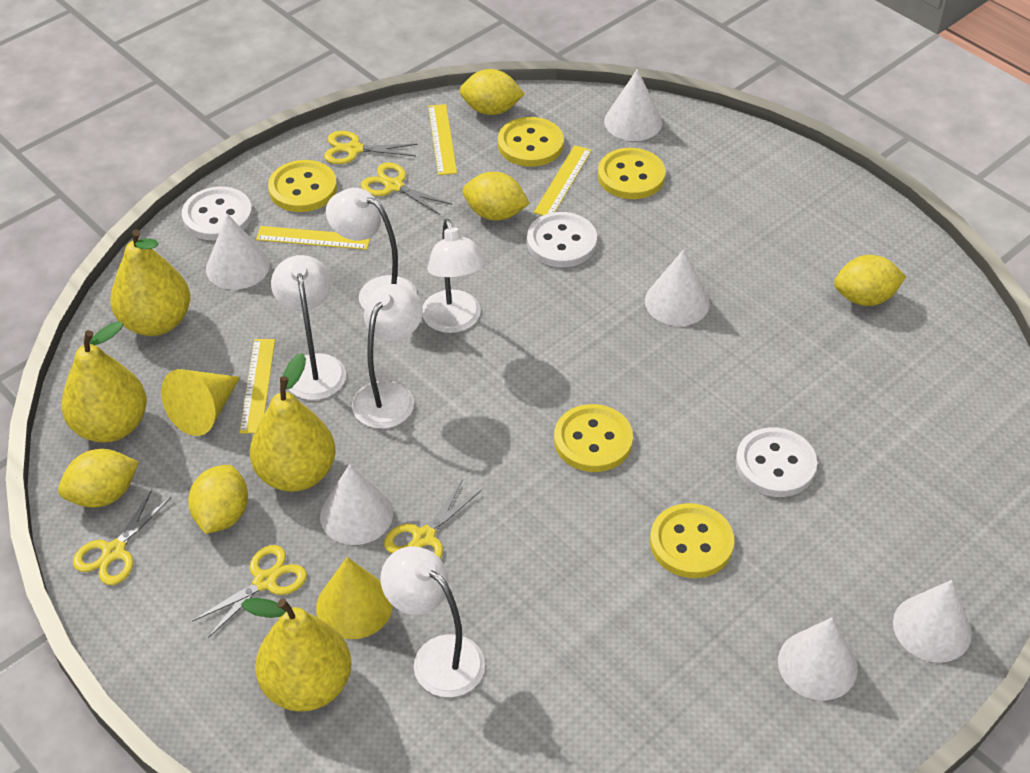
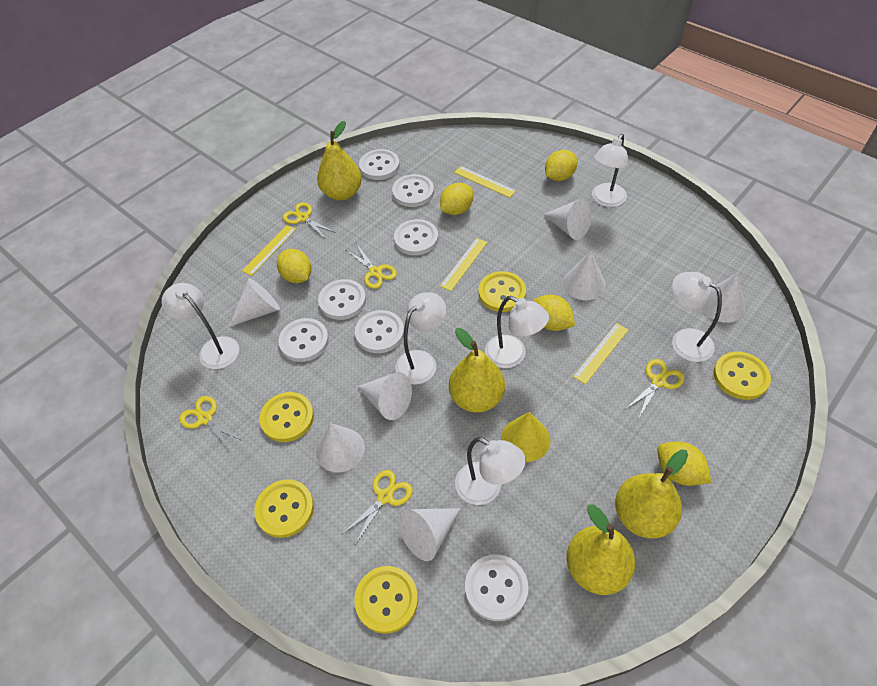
white button: 3 -> 7
white cone: 6 -> 7
white lamp: 5 -> 6
yellow cone: 2 -> 1

